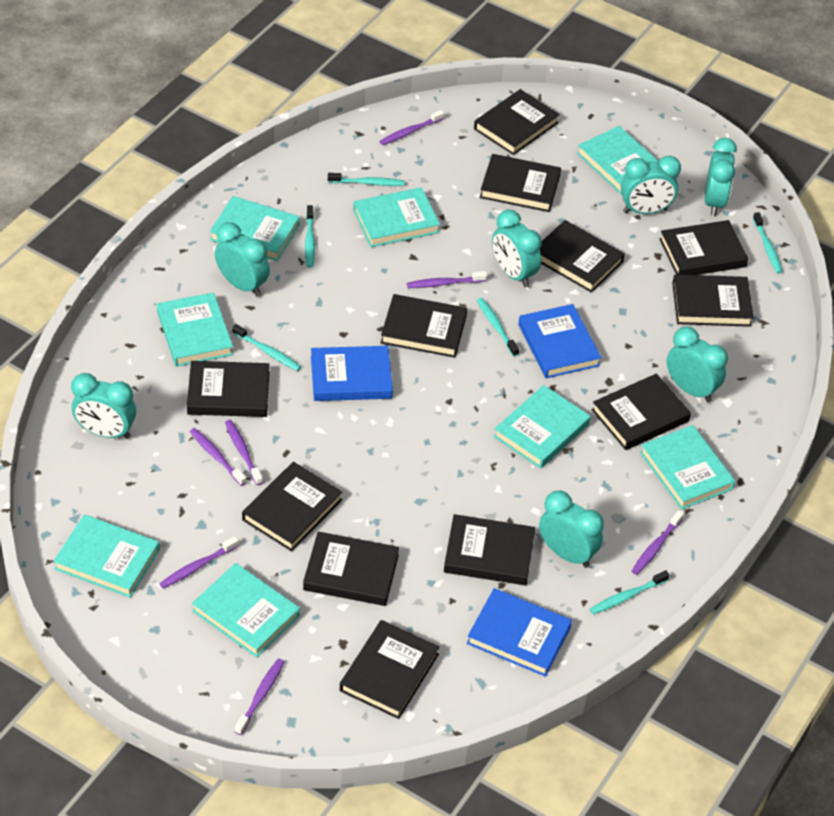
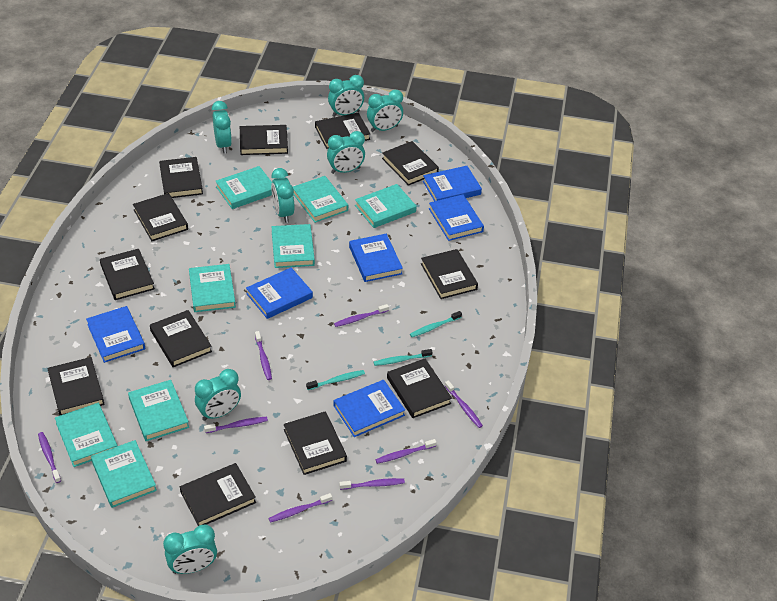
blue book: 3 -> 6
purple toothbrush: 7 -> 8
turquoise toothbrush: 6 -> 3

